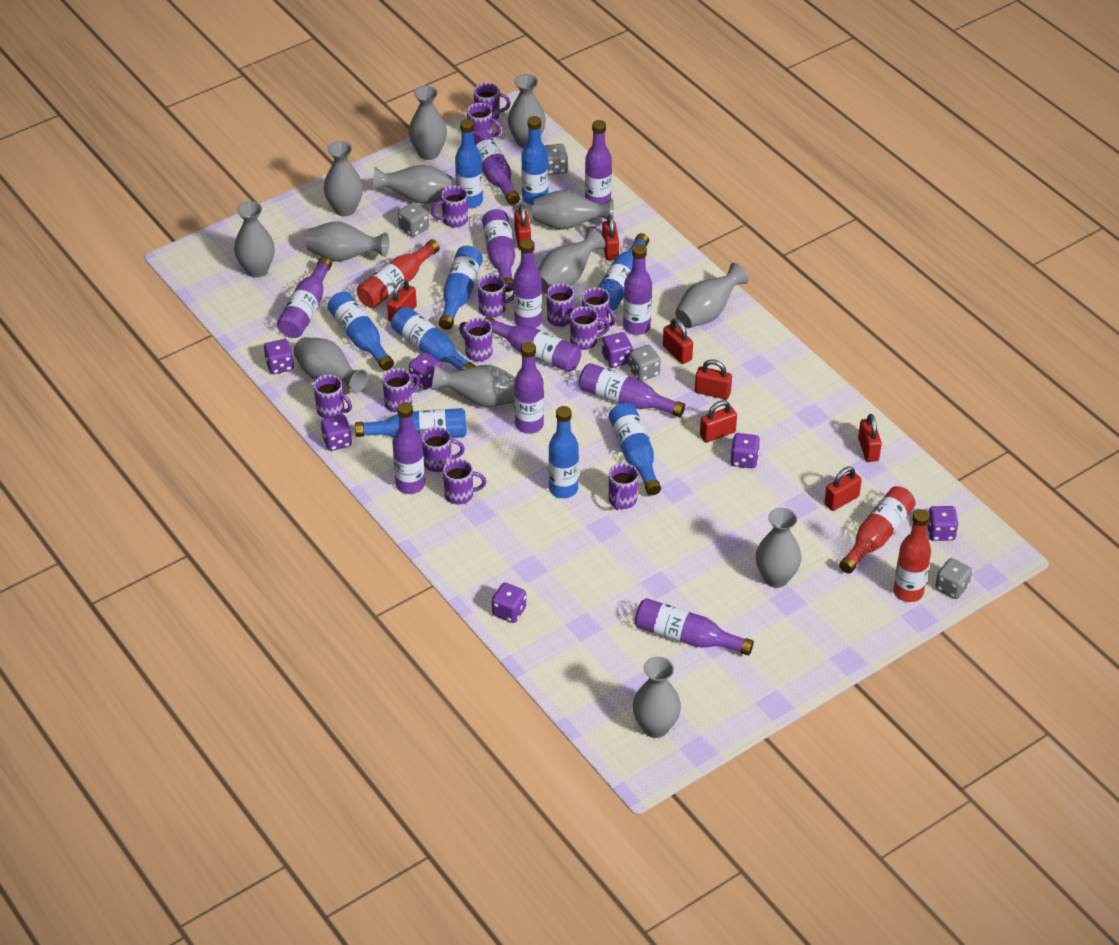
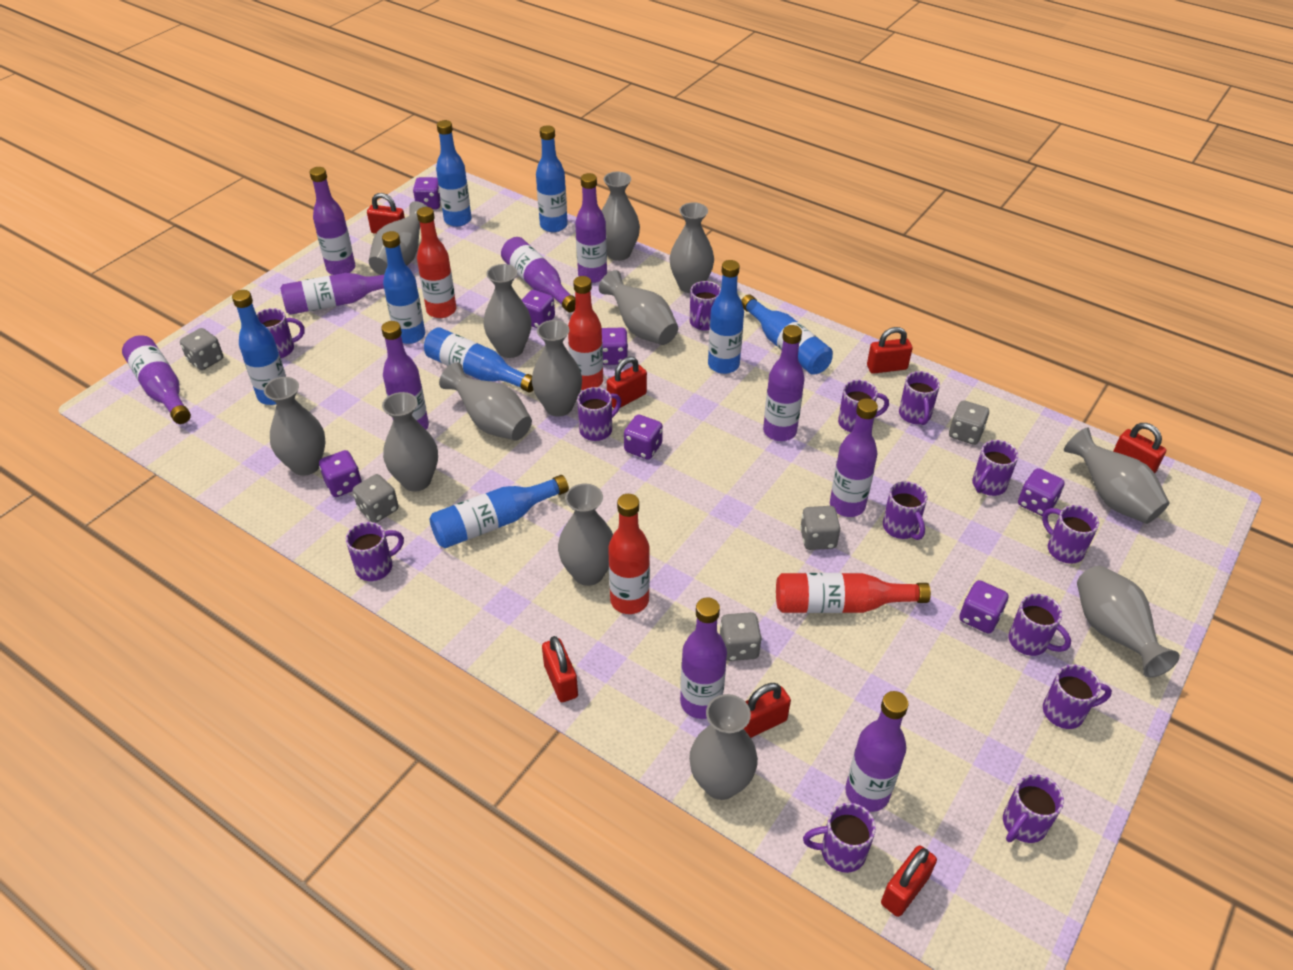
blue bottle: 9 -> 8
grey dice: 4 -> 5
purple bottle: 11 -> 10
red bottle: 3 -> 4
red padlock: 8 -> 7

